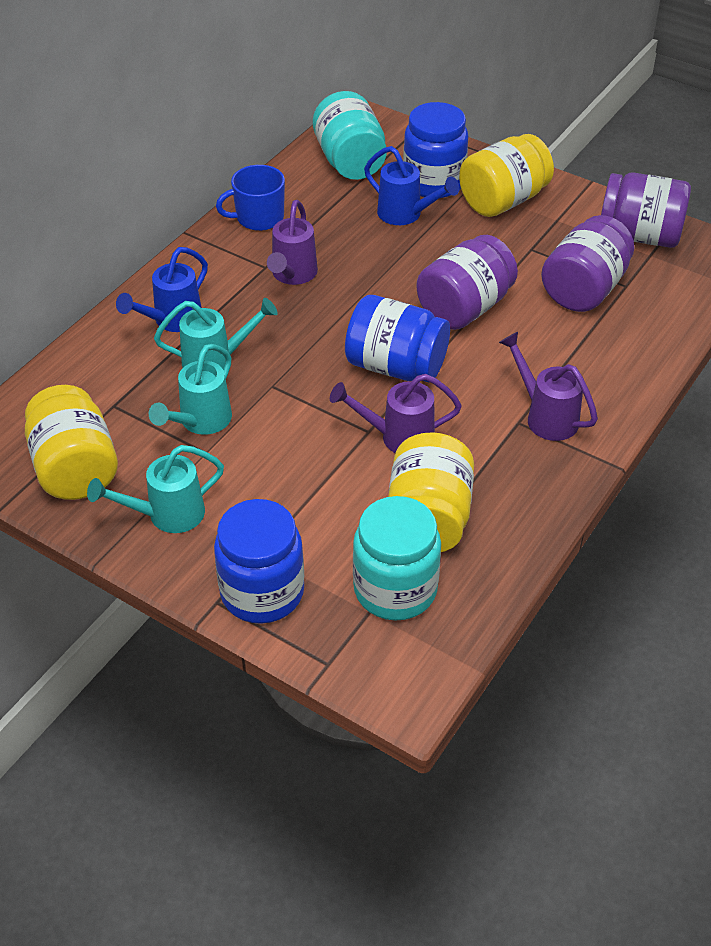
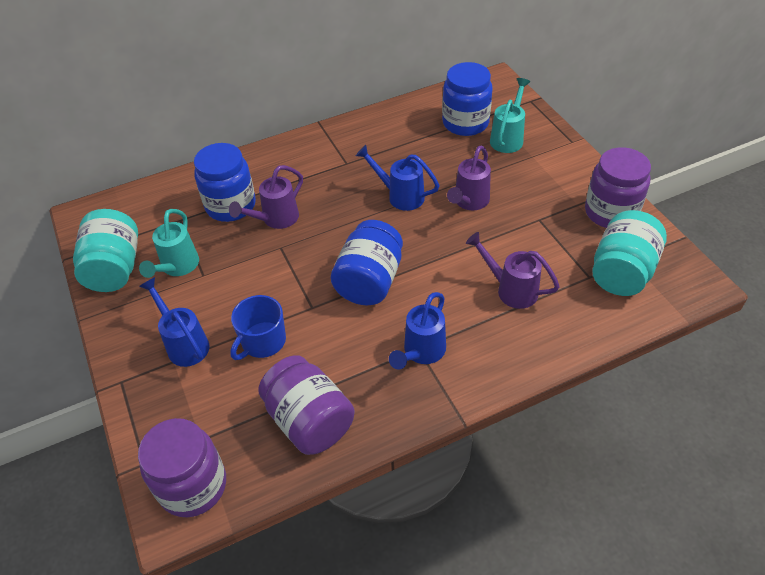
blue watering can: 2 -> 3
turquoise watering can: 3 -> 2
yellow jar: 3 -> 0

